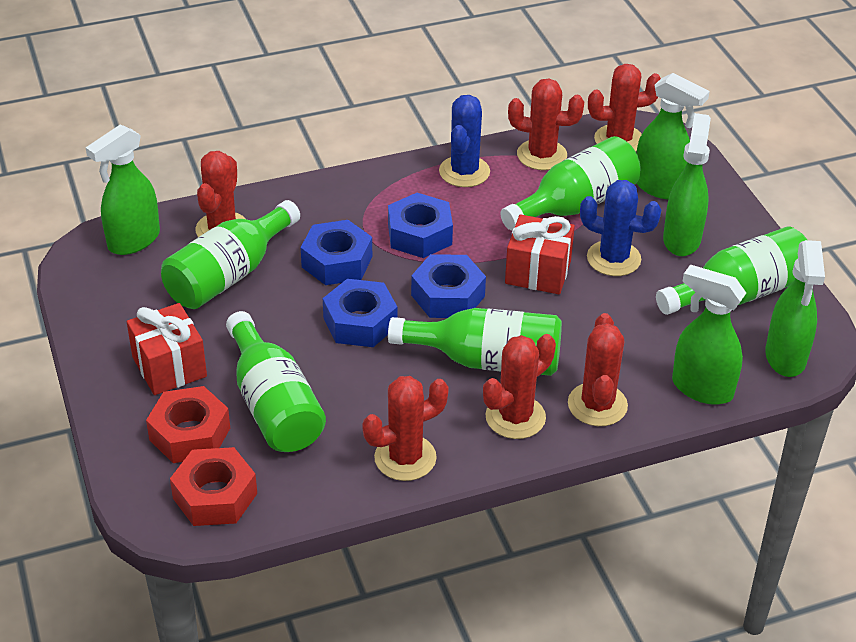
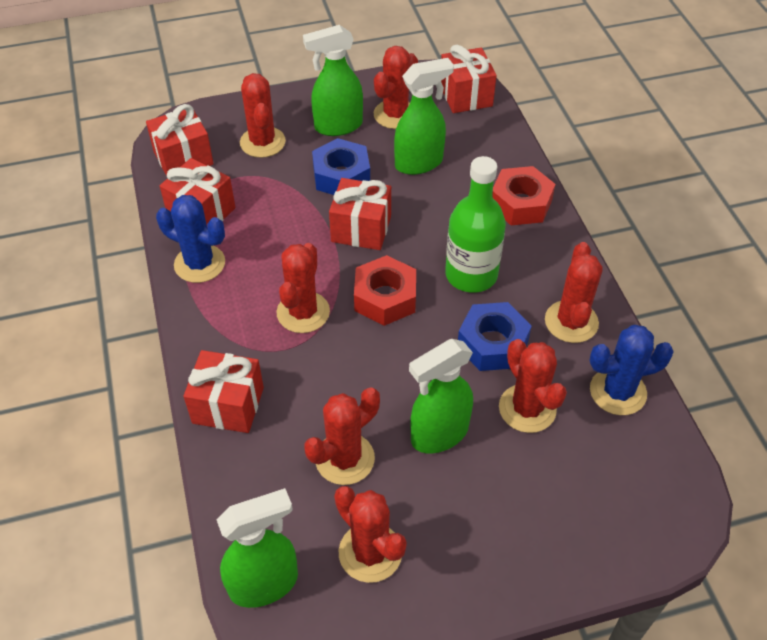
blue nut: 4 -> 2
green bottle: 5 -> 1
green spray bottle: 5 -> 4
red cactus: 6 -> 7
red gift: 2 -> 5

